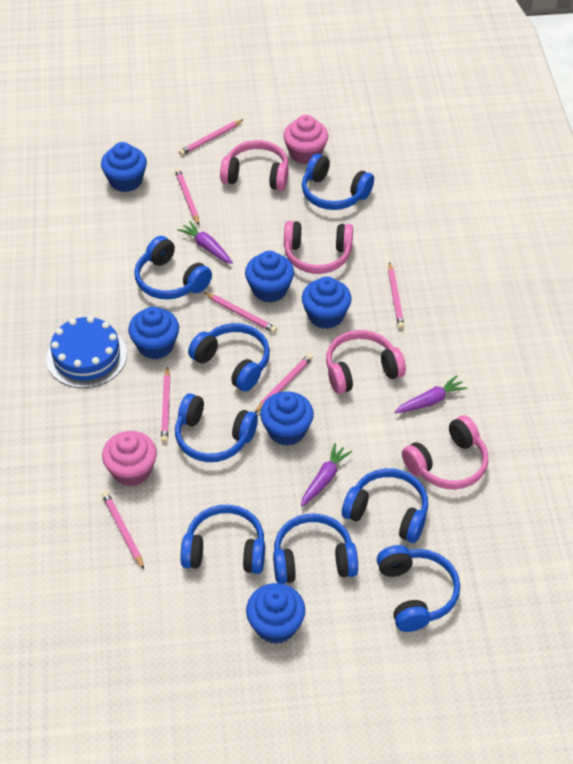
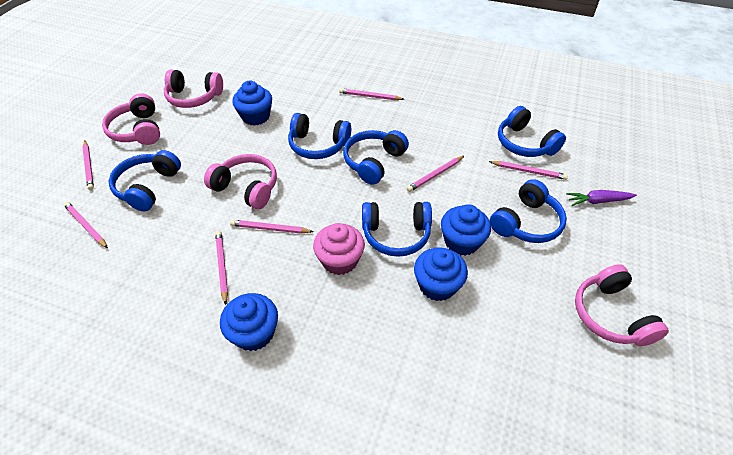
blue cake: 1 -> 0
blue cupcake: 6 -> 4
blue headphones: 8 -> 6
pink cupcake: 2 -> 1
purple carrot: 3 -> 1

